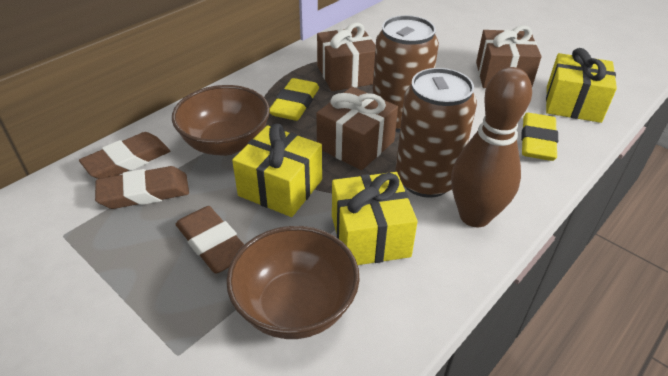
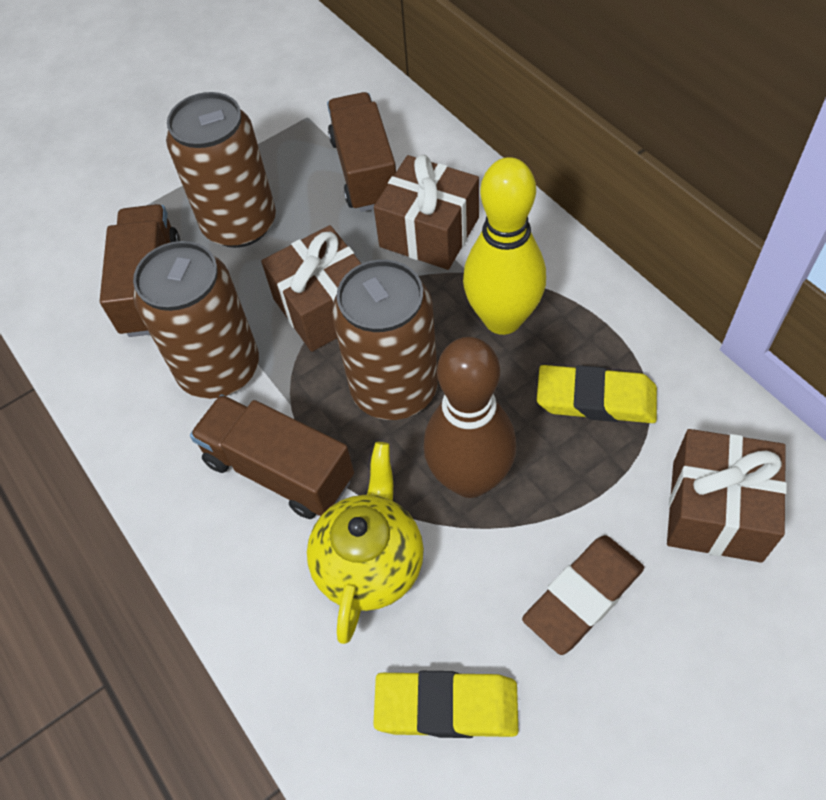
brown bowl: 2 -> 0
brown can: 2 -> 3
brown eraser: 3 -> 1
brown truck: 0 -> 3
yellow bowling pin: 0 -> 1
yellow gift: 3 -> 0
yellow teapot: 0 -> 1

